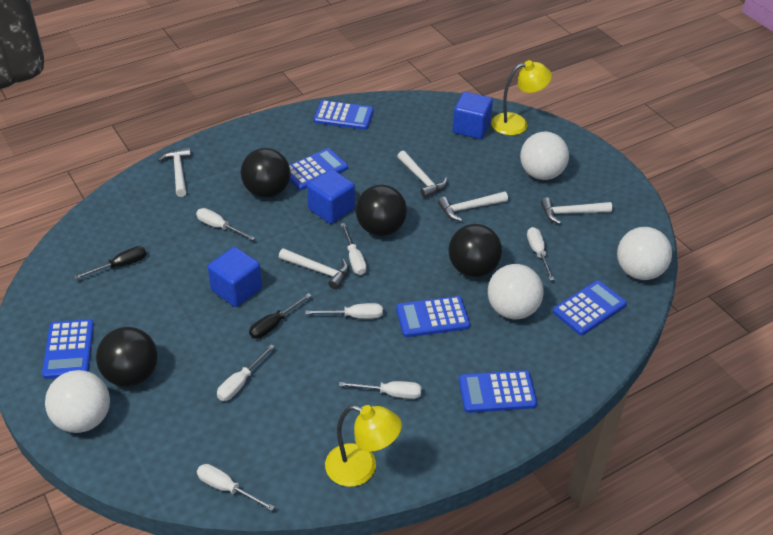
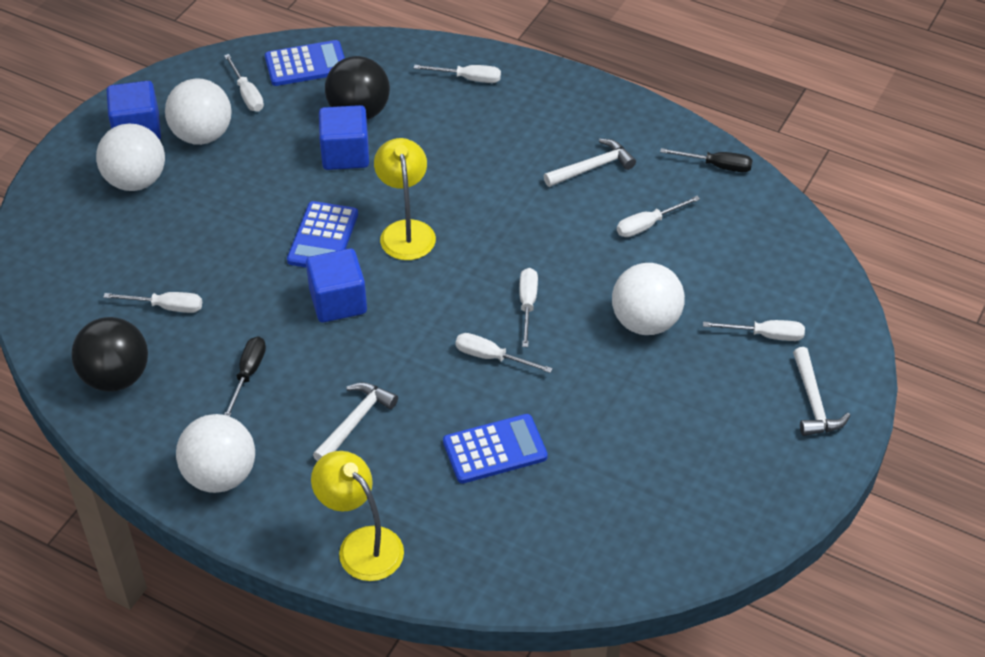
black ball: 4 -> 2
blue calculator: 6 -> 3
white hammer: 5 -> 3

